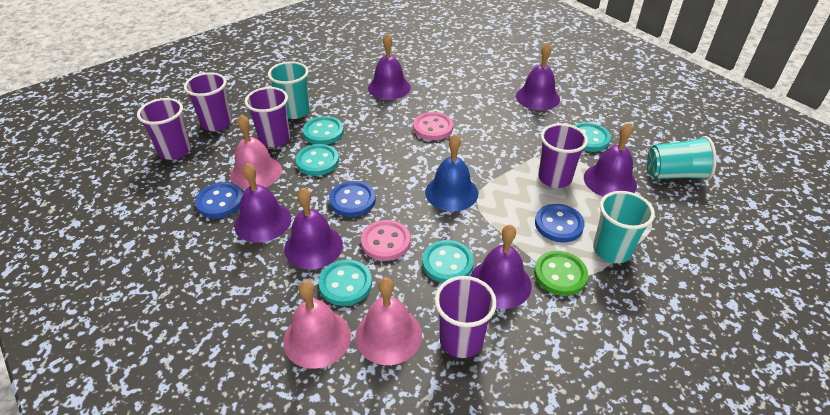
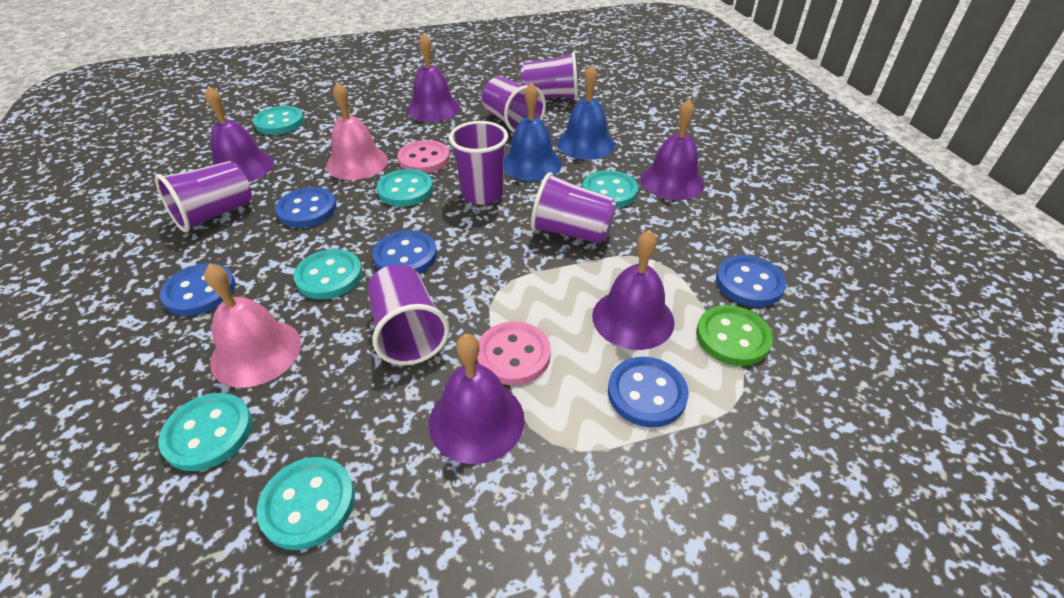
blue bell: 1 -> 2
blue button: 3 -> 5
pink bell: 3 -> 2
purple bell: 6 -> 5
purple cup: 5 -> 6
turquoise button: 5 -> 6
turquoise cup: 3 -> 0

